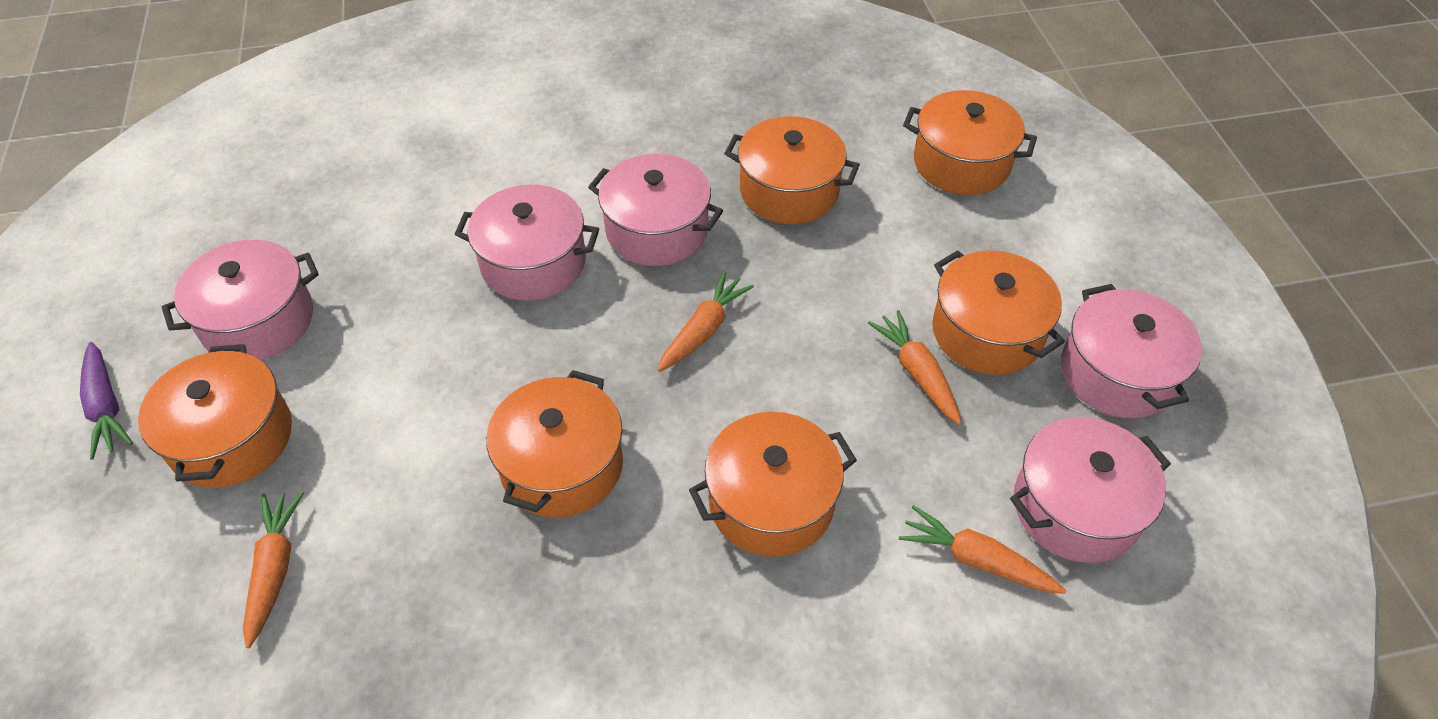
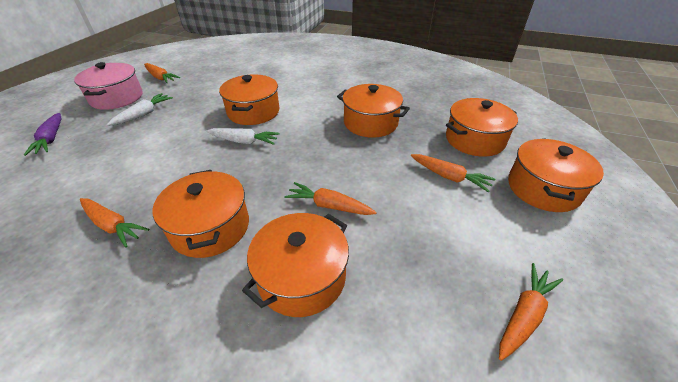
orange carrot: 4 -> 5
pink pot: 5 -> 1
white carrot: 0 -> 2

